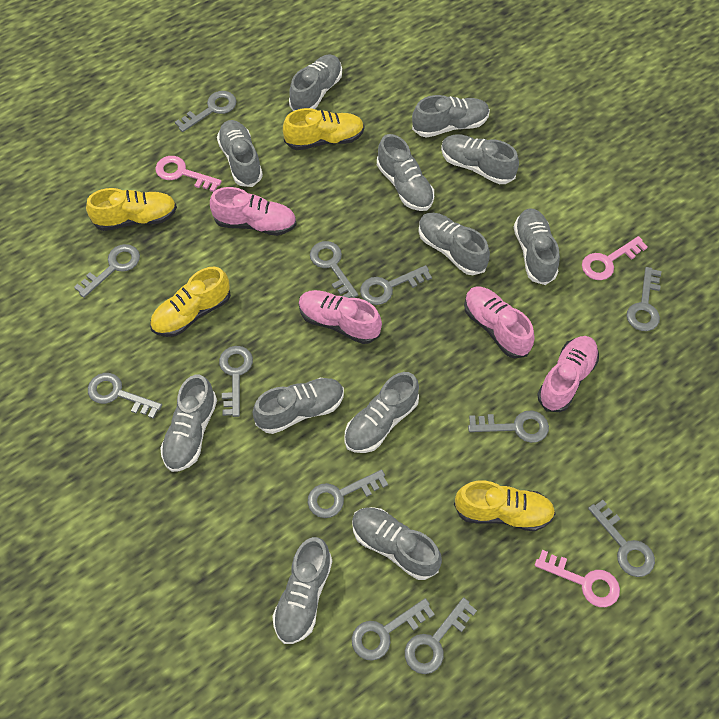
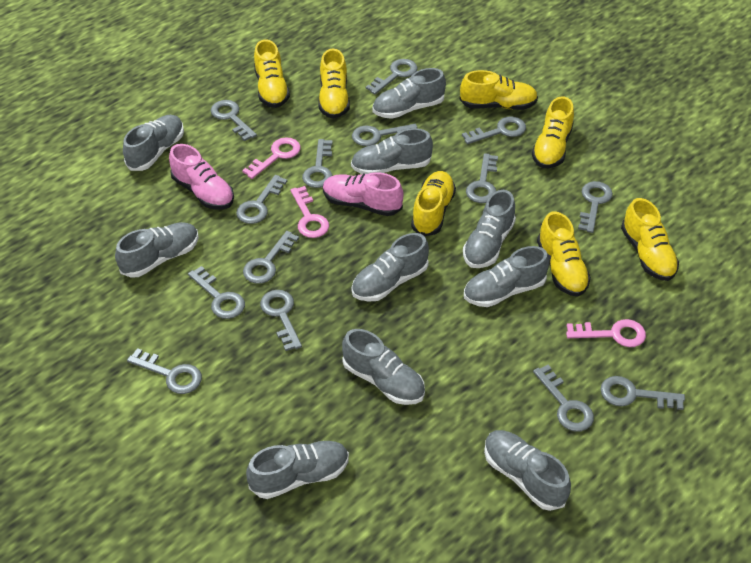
grey key: 12 -> 14
grey shoe: 12 -> 10
pink shoe: 4 -> 2
yellow shoe: 4 -> 7

